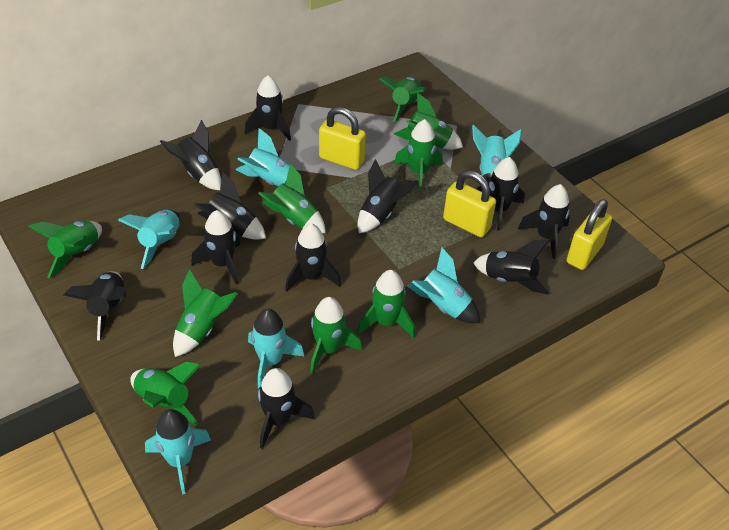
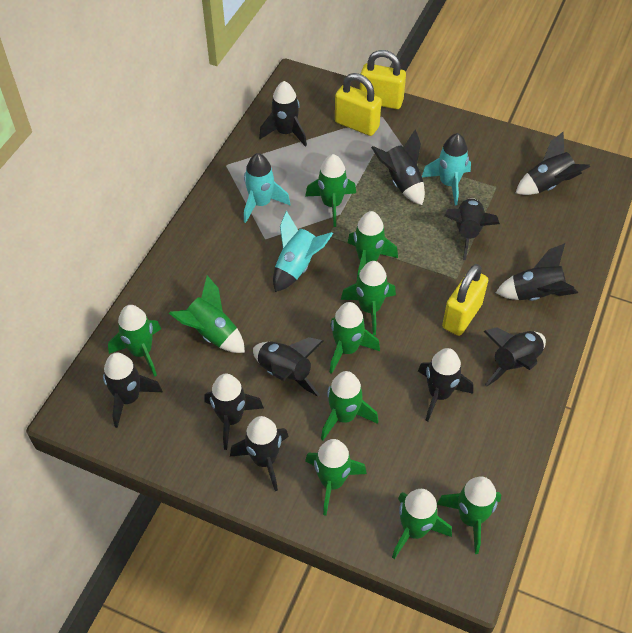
green rocket: 9 -> 10
turquoise rocket: 6 -> 3

